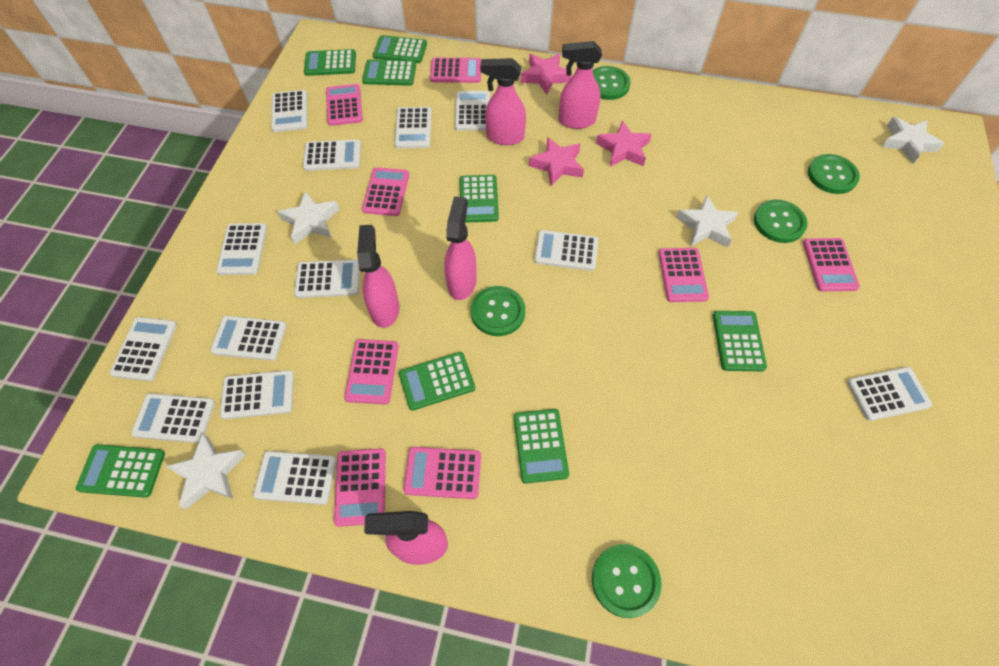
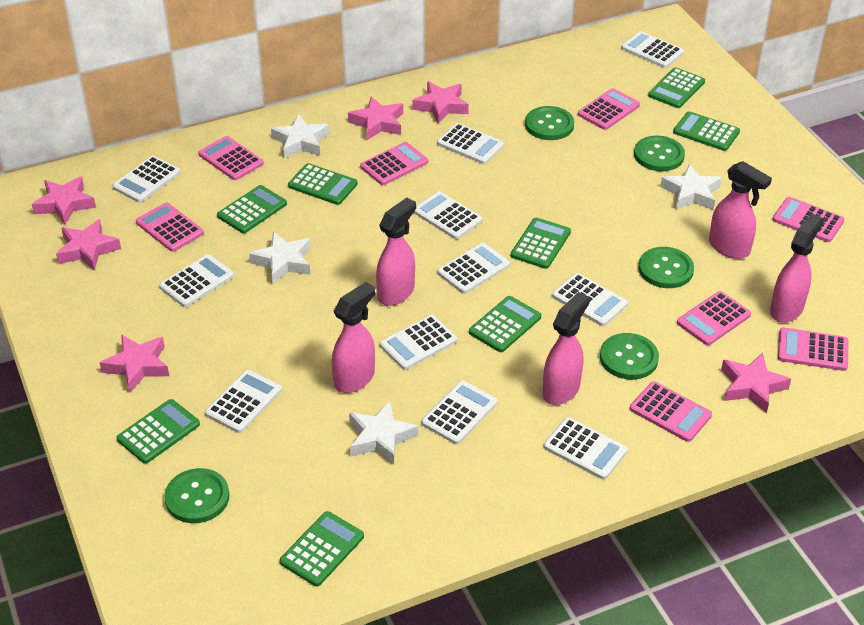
pink star: 3 -> 6
white calculator: 13 -> 11

